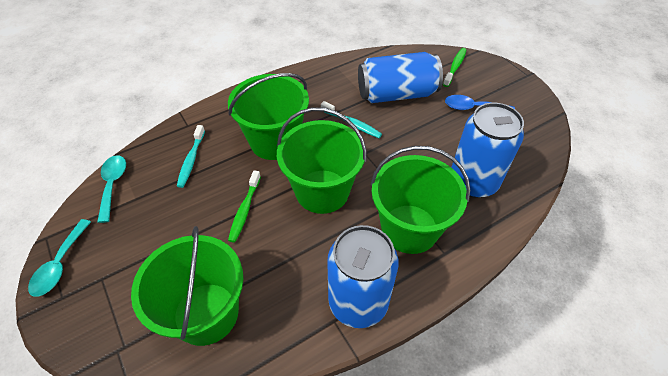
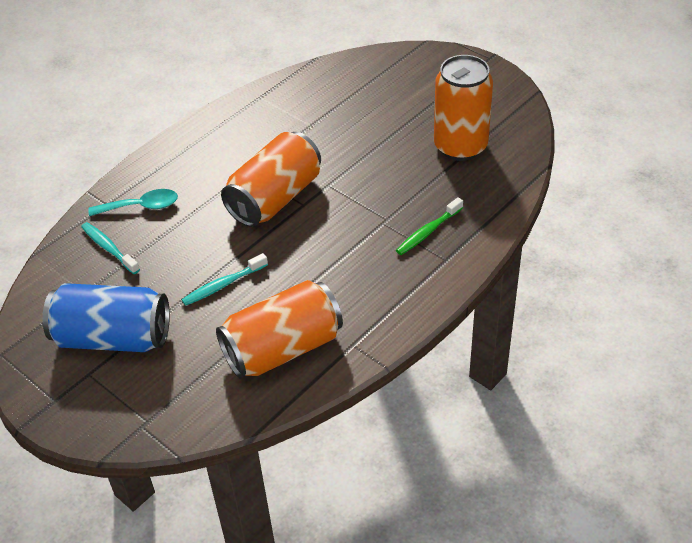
blue can: 3 -> 1
blue spoon: 1 -> 0
green bucket: 4 -> 0
green toothbrush: 2 -> 1
orange can: 0 -> 3
turquoise spoon: 2 -> 1

